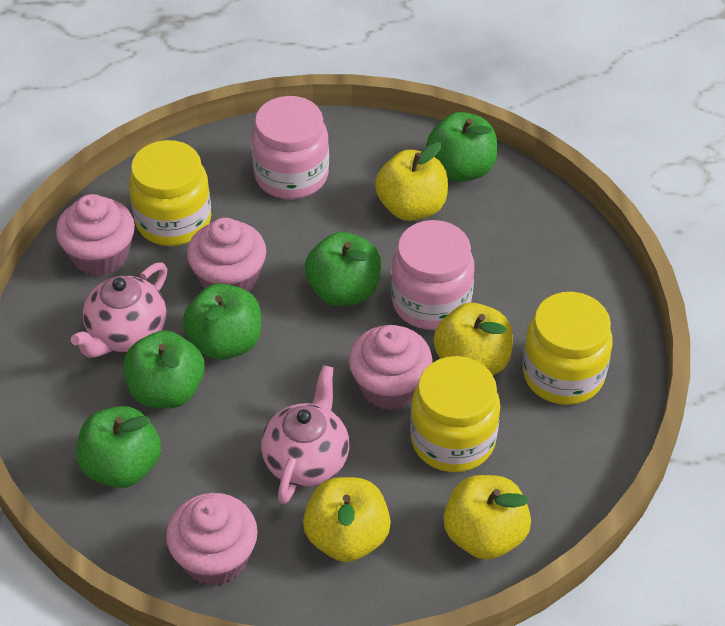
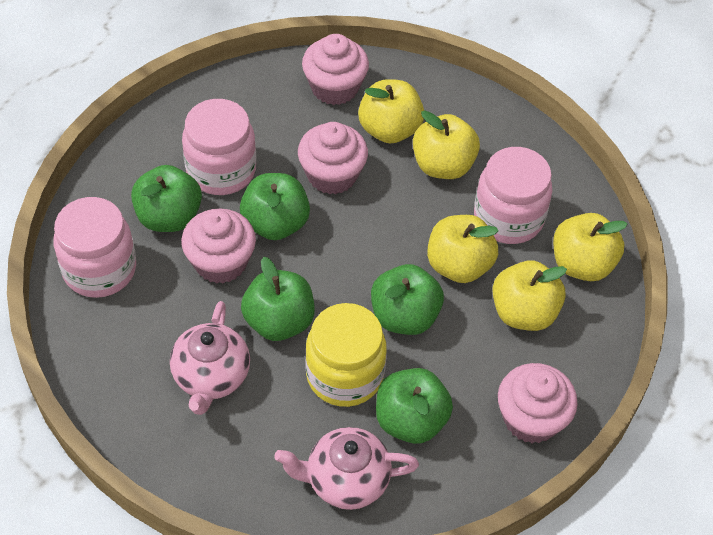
pink jar: 2 -> 3
yellow apple: 4 -> 5
yellow jar: 3 -> 1

